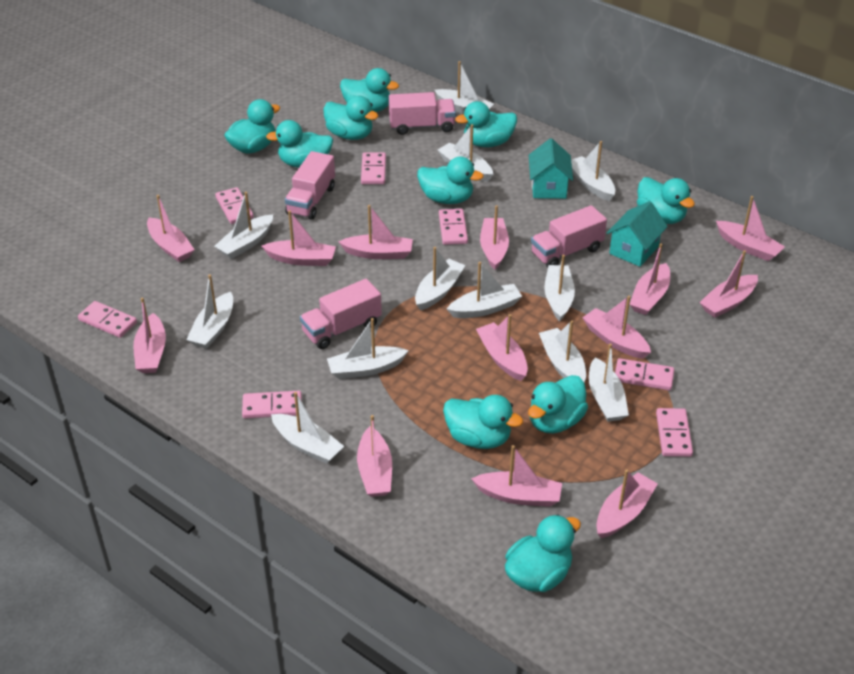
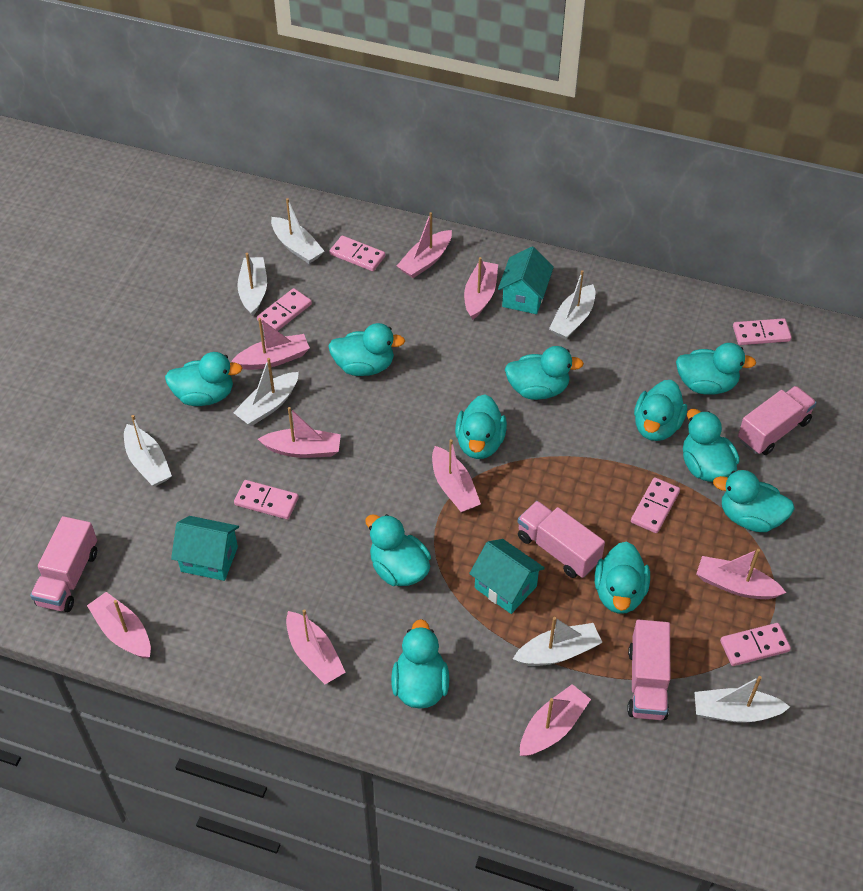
pink boat: 13 -> 9
pink domino: 7 -> 6
turquoise duck: 10 -> 11
turquoise house: 2 -> 3
white boat: 12 -> 7

